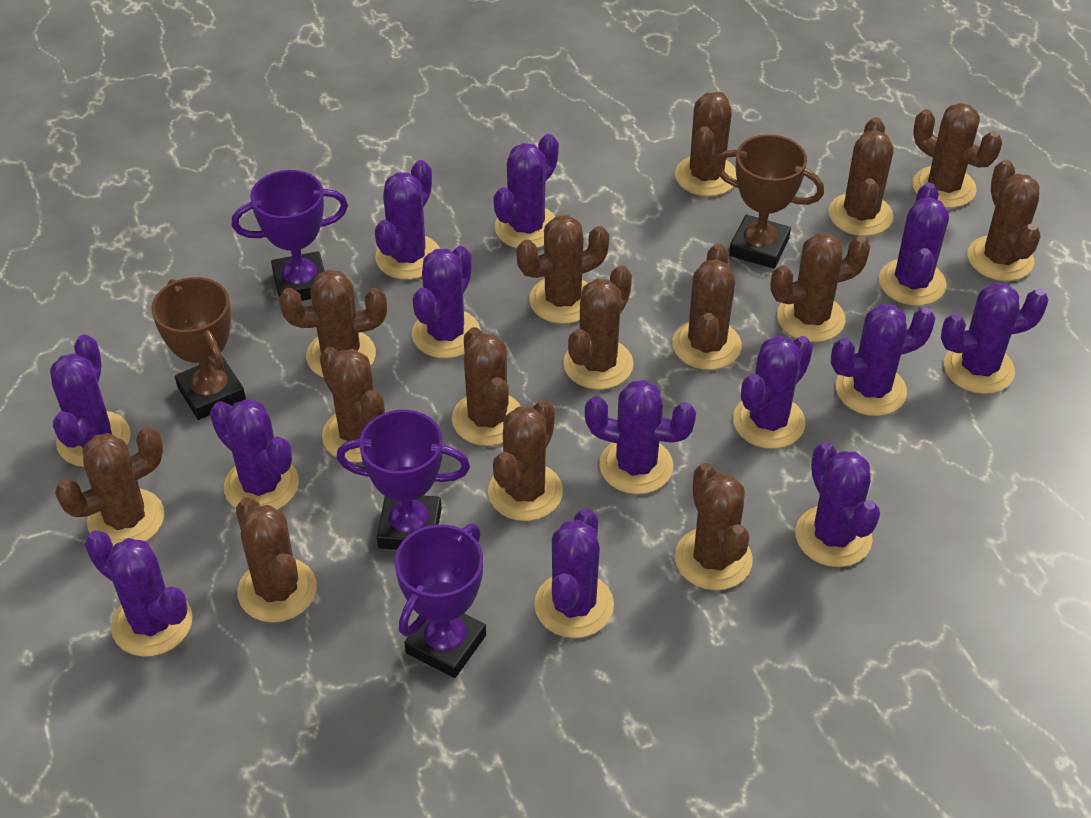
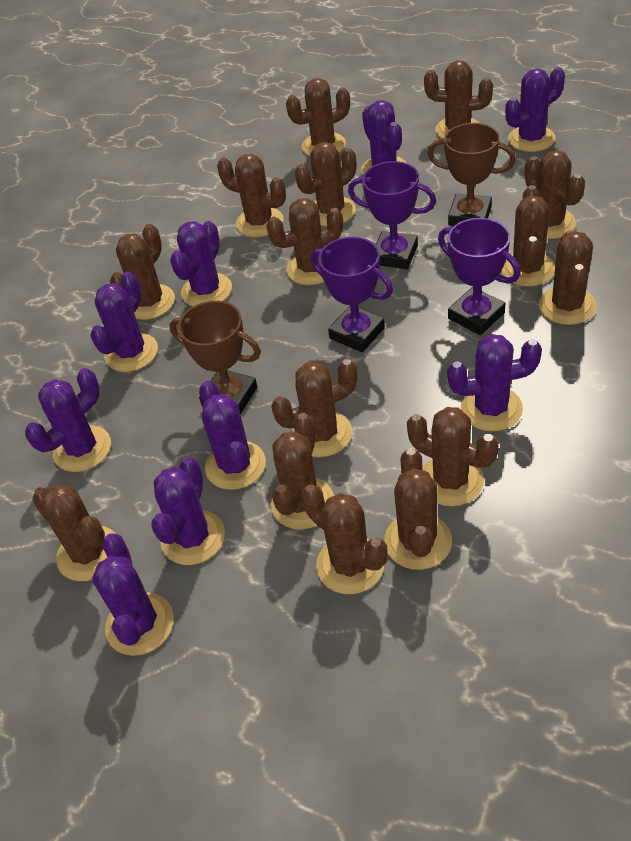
purple cactus: 13 -> 9

